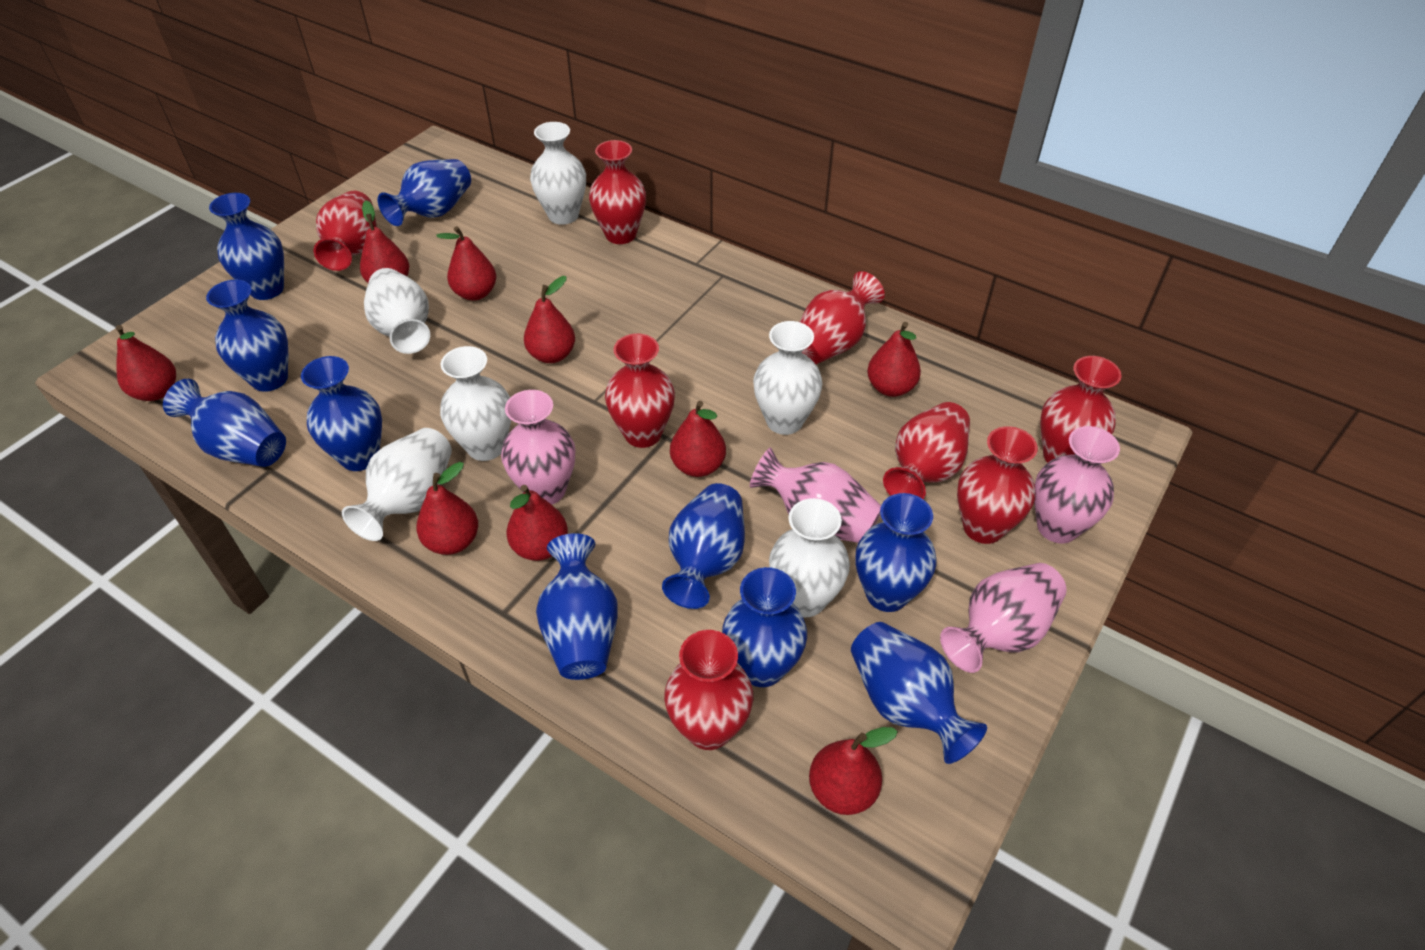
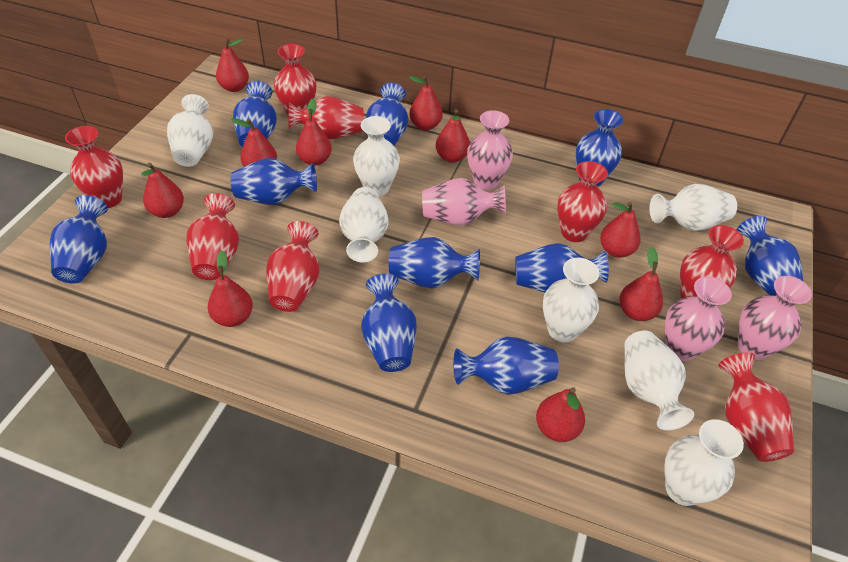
red pear: 9 -> 10
white vase: 6 -> 7

